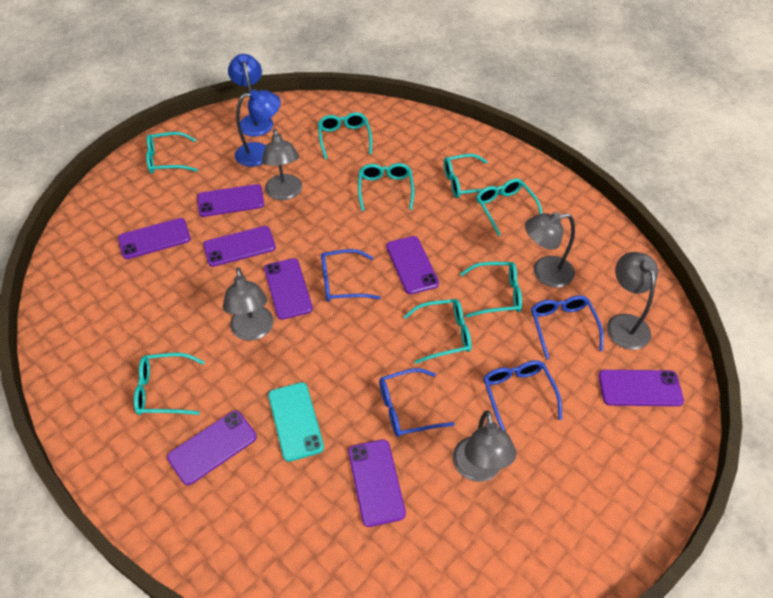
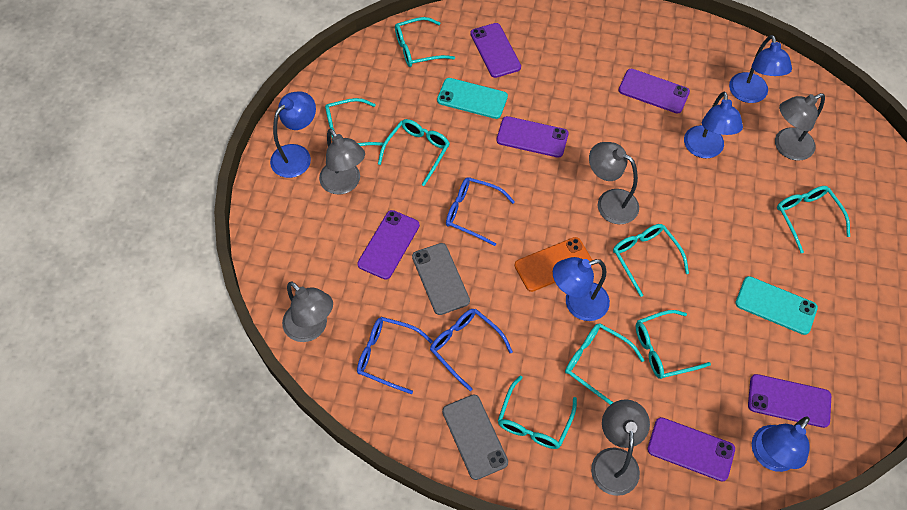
blue glasses: 4 -> 3
blue lamp: 2 -> 5
grey phone: 0 -> 2
orange phone: 0 -> 1
purple phone: 8 -> 6
turquoise phone: 1 -> 2

